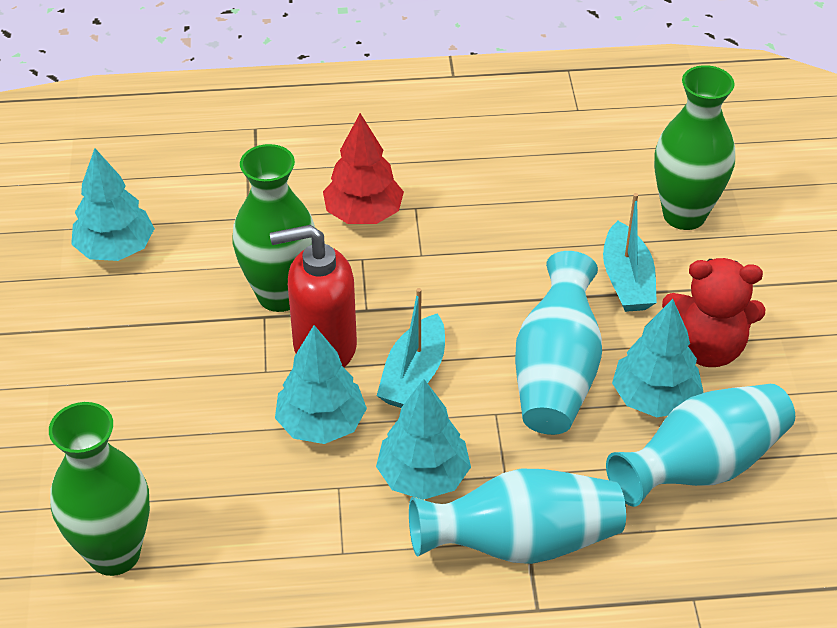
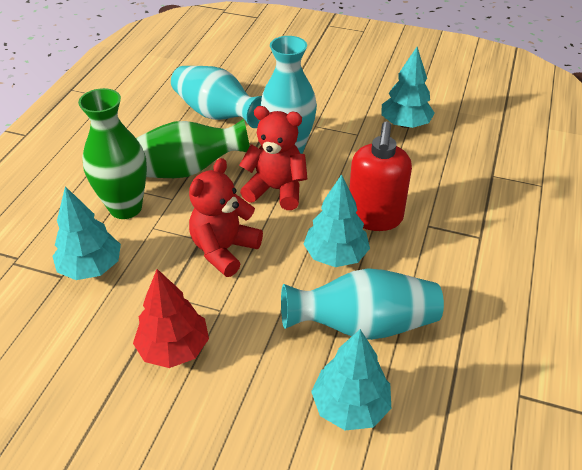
green vase: 3 -> 2
red teddy bear: 1 -> 2
turquoise boat: 2 -> 0

